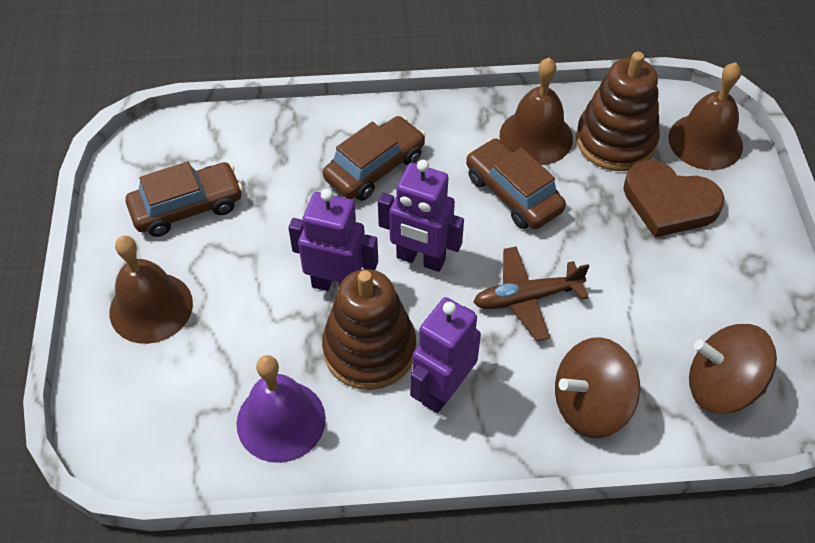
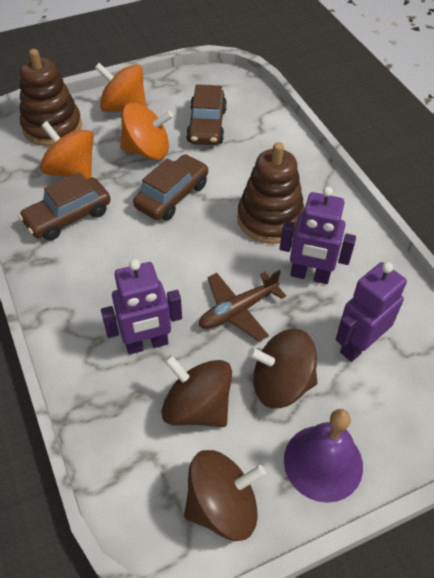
brown bell: 3 -> 0
brown heart: 1 -> 0
brown spinning top: 2 -> 3
orange spinning top: 0 -> 3

